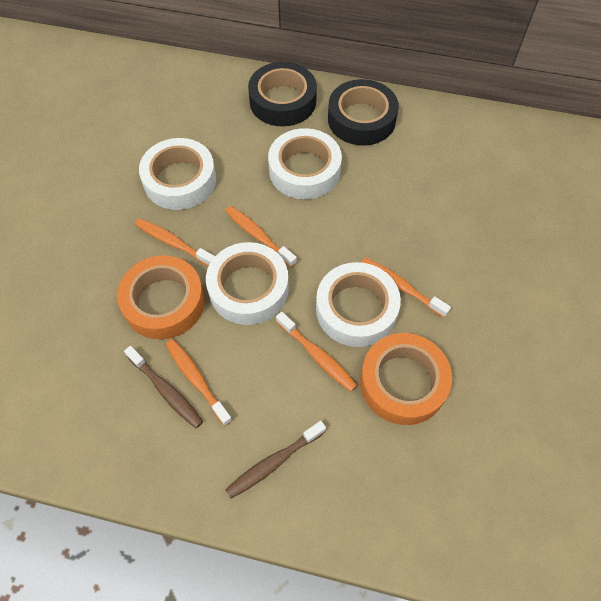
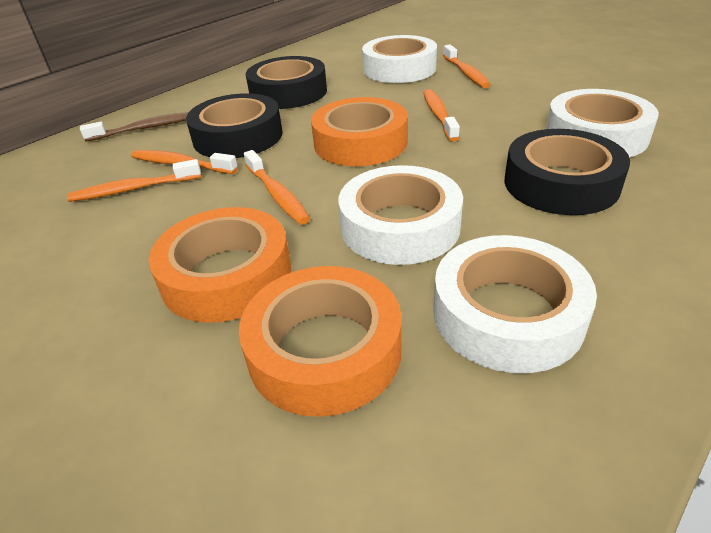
black tape: 2 -> 3
brown toothbrush: 2 -> 1
orange tape: 2 -> 3

